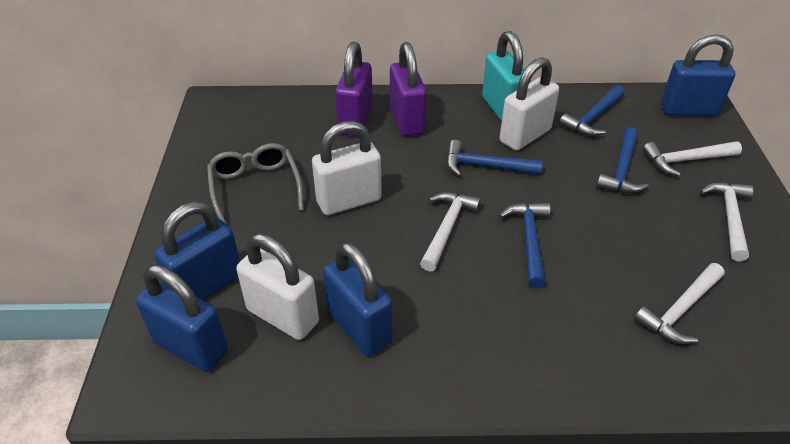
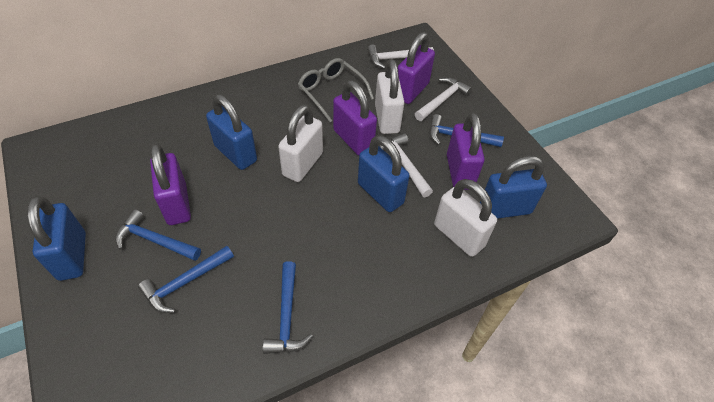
purple padlock: 2 -> 4
turquoise padlock: 1 -> 0
white hammer: 4 -> 3

